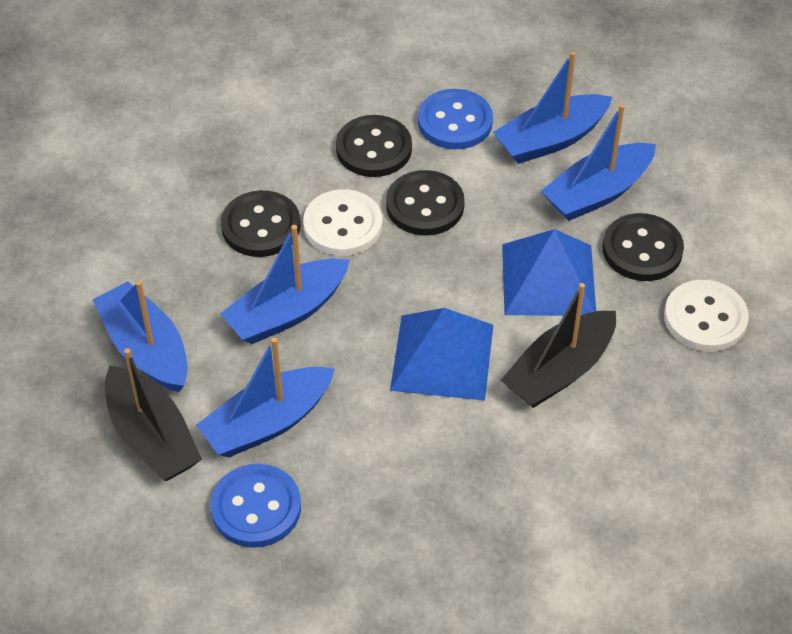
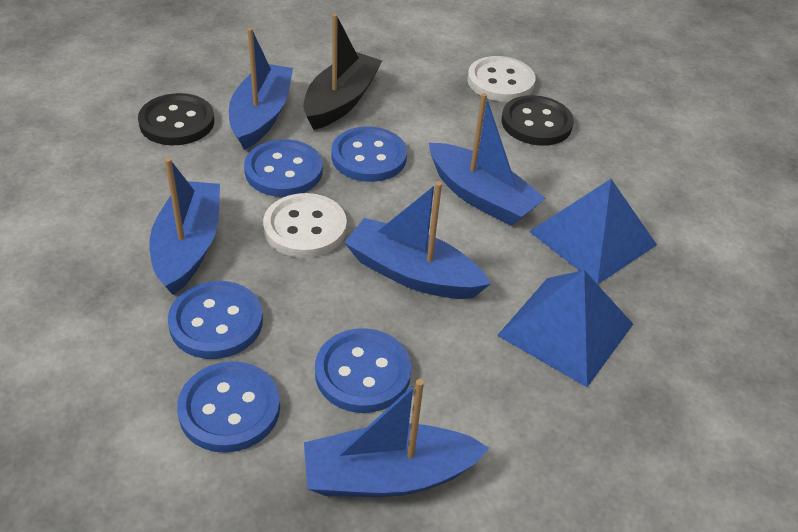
black boat: 2 -> 1
black button: 4 -> 2
blue button: 2 -> 5

